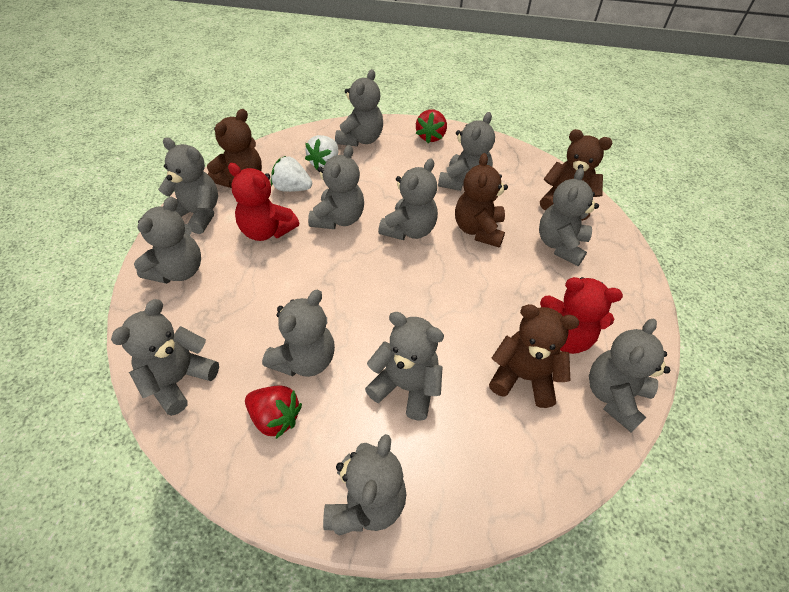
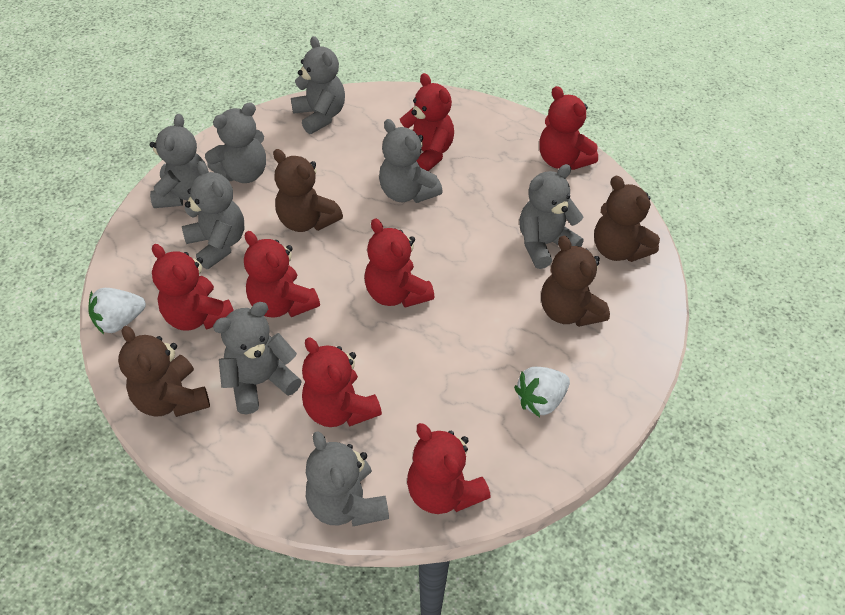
grey teddy bear: 12 -> 8
red strawberry: 2 -> 0
red teddy bear: 2 -> 7

